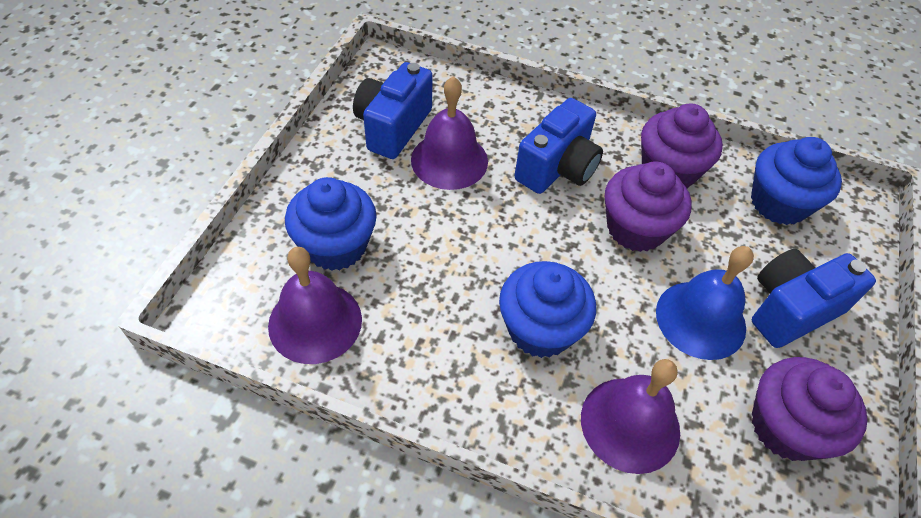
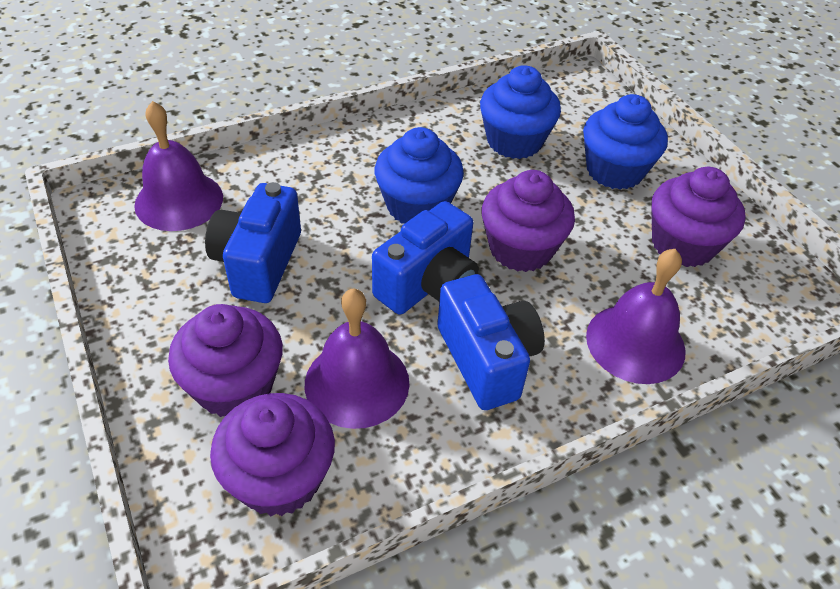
blue bell: 1 -> 0
purple cupcake: 3 -> 4

